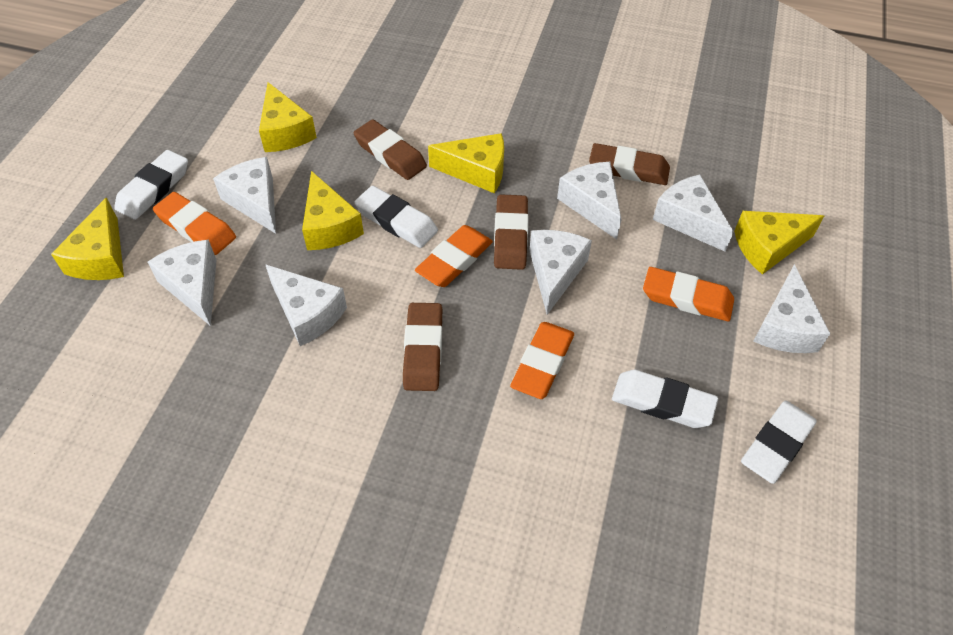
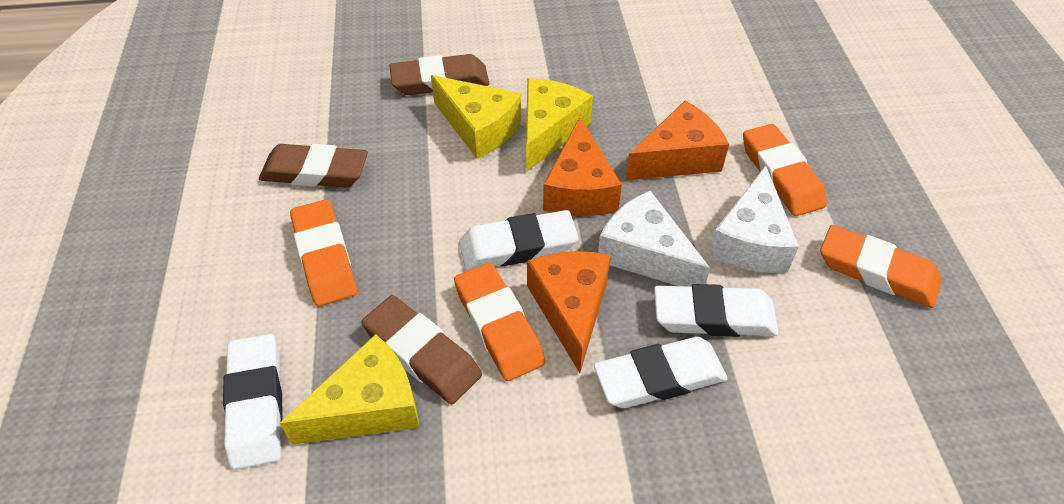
brown eraser: 4 -> 3
orange cheese: 0 -> 3
white cheese: 7 -> 2
yellow cheese: 5 -> 3

